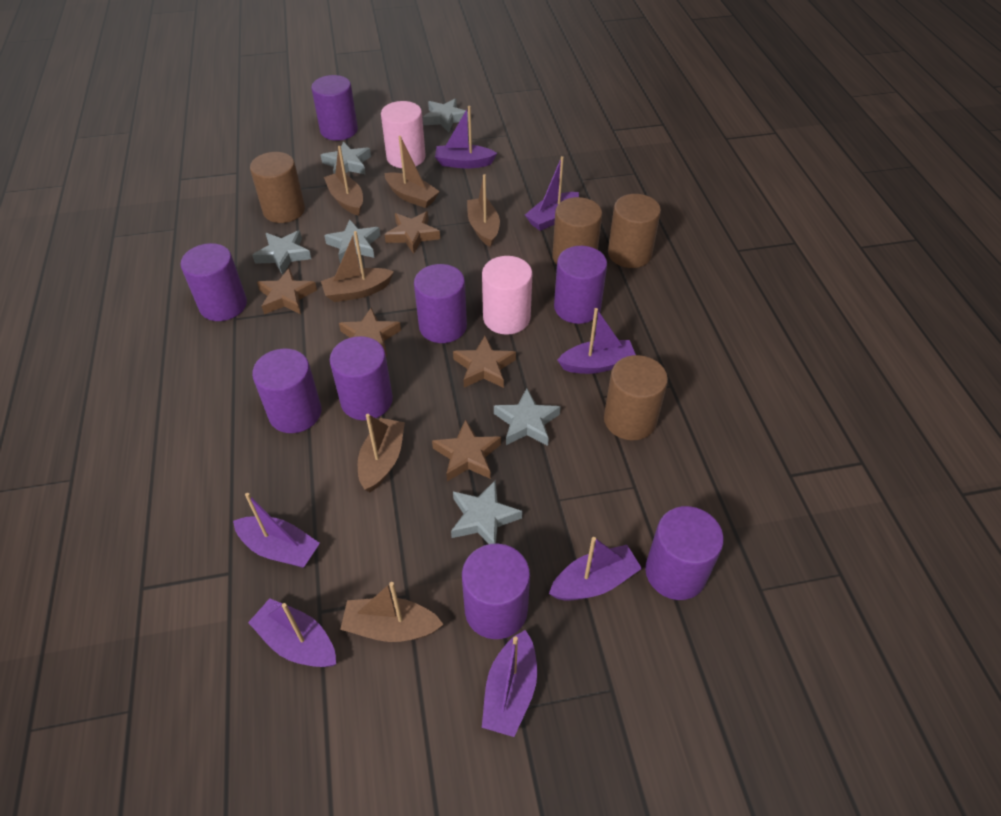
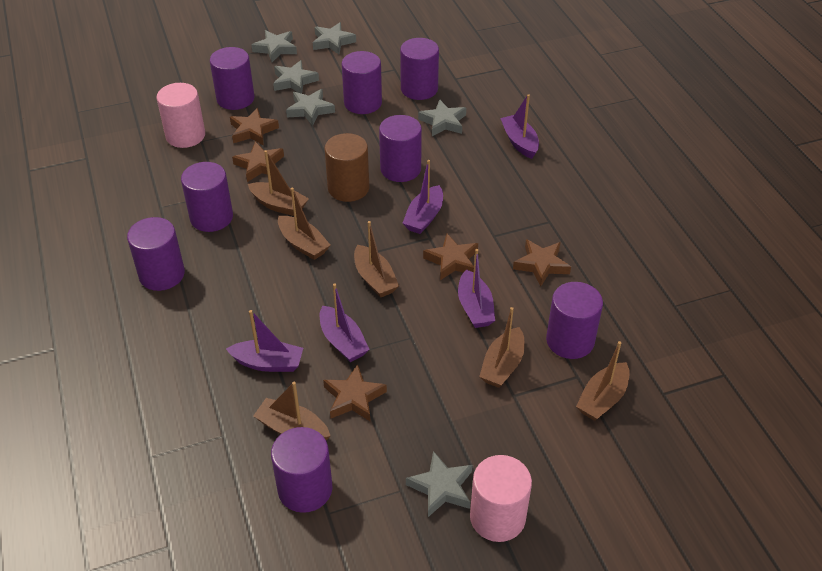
brown cylinder: 4 -> 1
purple boat: 7 -> 5

